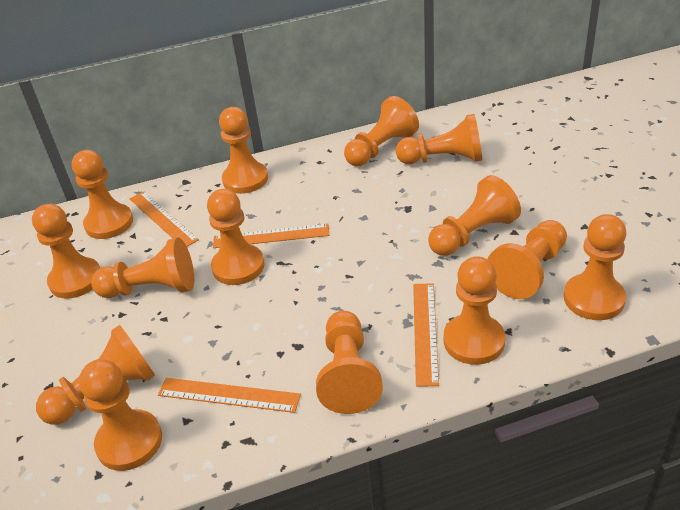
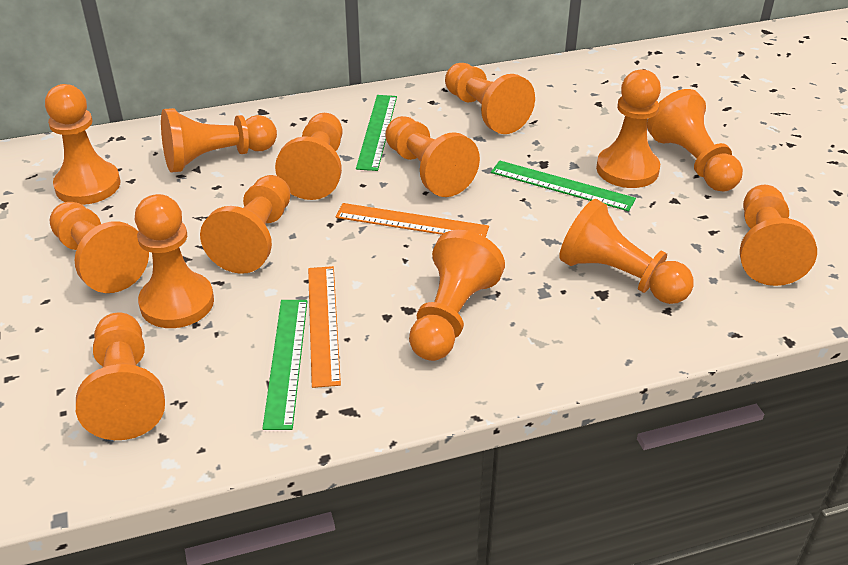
green ruler: 0 -> 3
orange ruler: 4 -> 2

